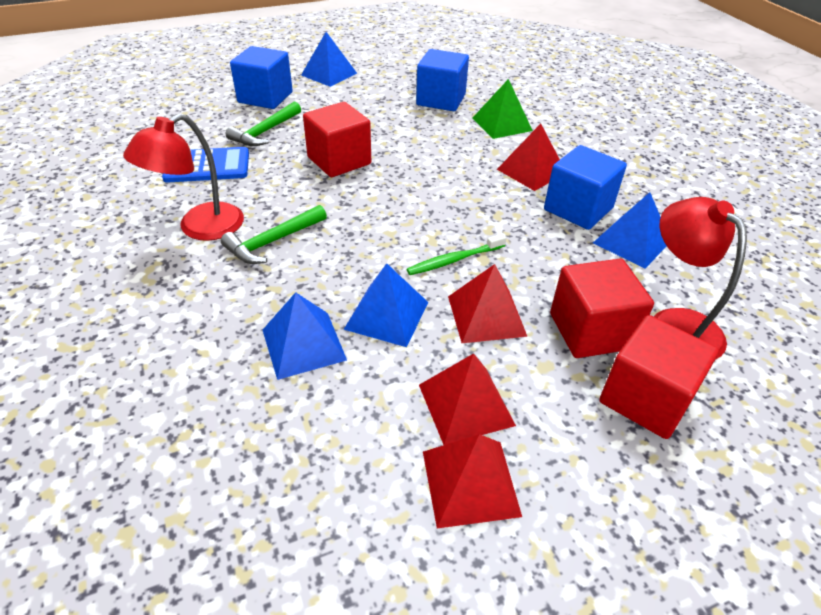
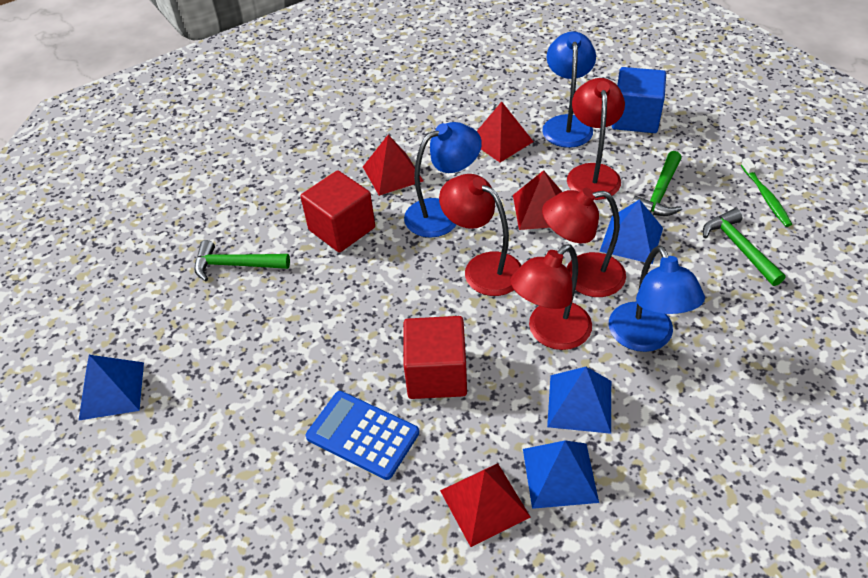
blue cube: 3 -> 1
blue lamp: 0 -> 3
green hammer: 2 -> 3
green pyramid: 1 -> 0
red cube: 3 -> 2
red lamp: 2 -> 4

